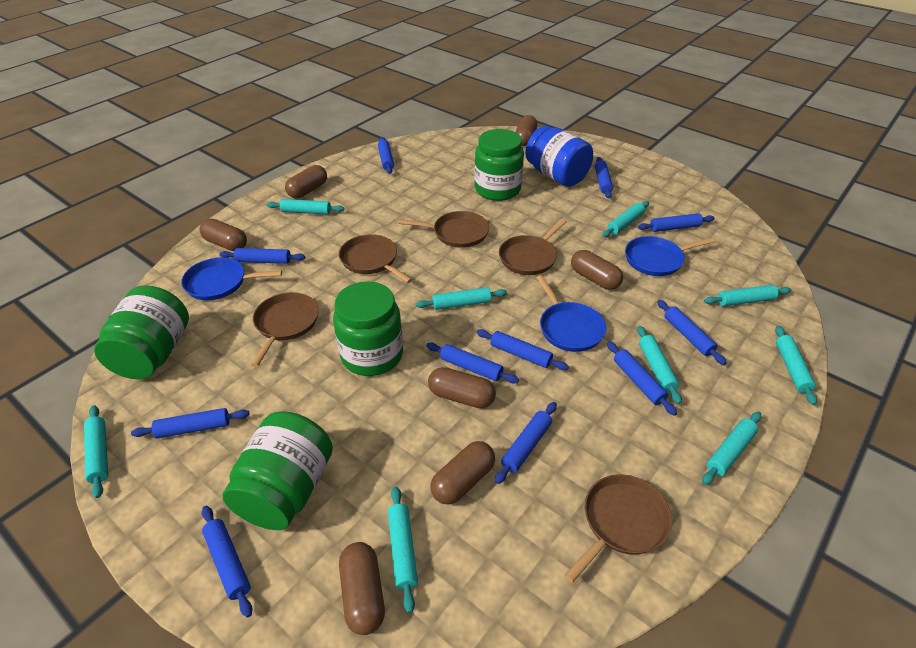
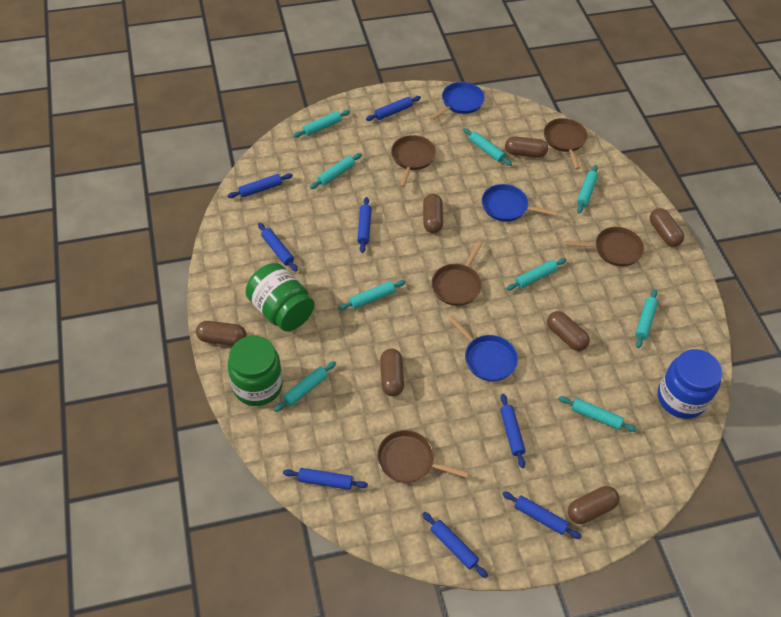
blue rolling pin: 11 -> 8
green jar: 4 -> 2

